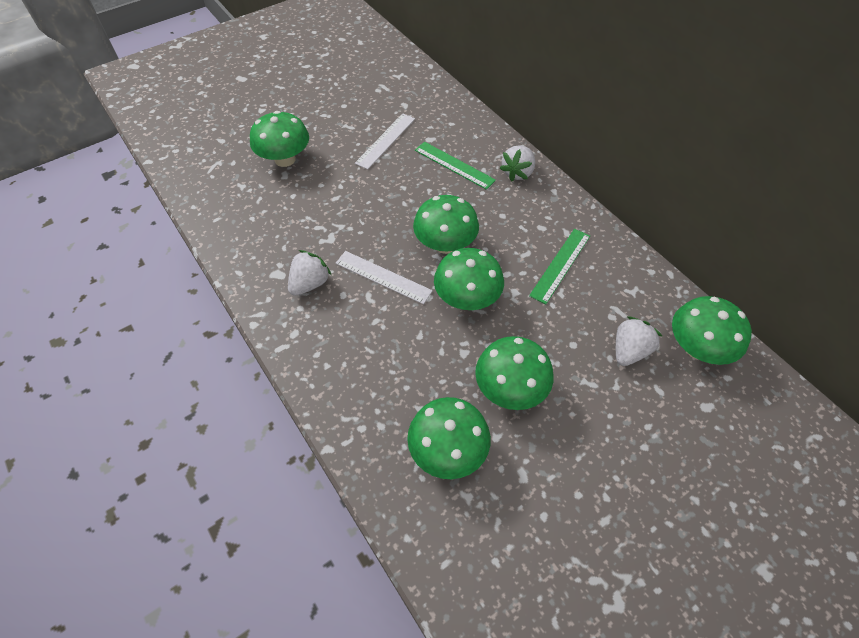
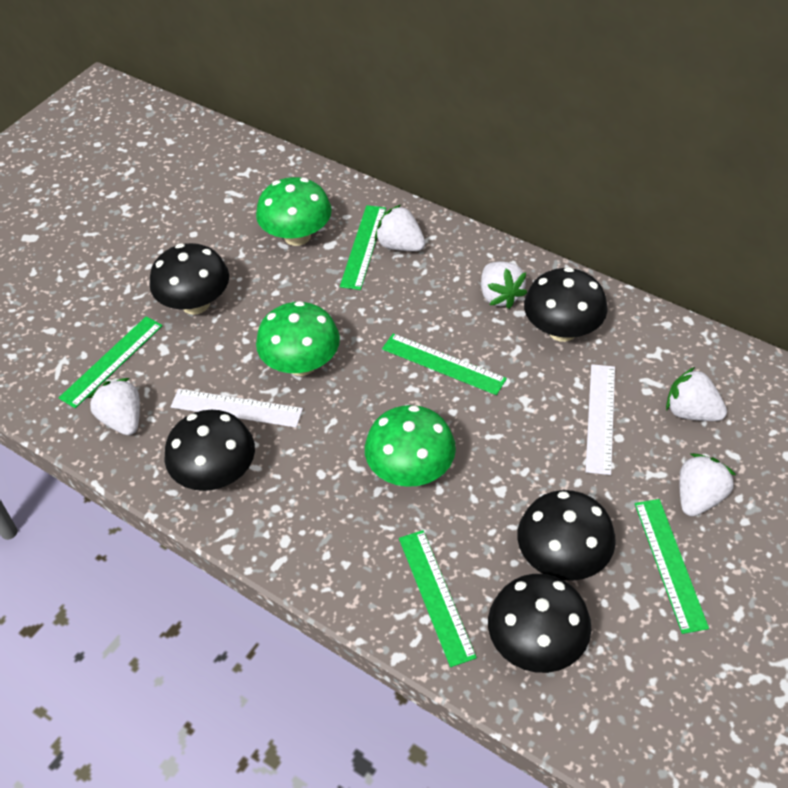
black mushroom: 0 -> 5
green mushroom: 6 -> 3
green ruler: 2 -> 5
white strawberry: 3 -> 5

